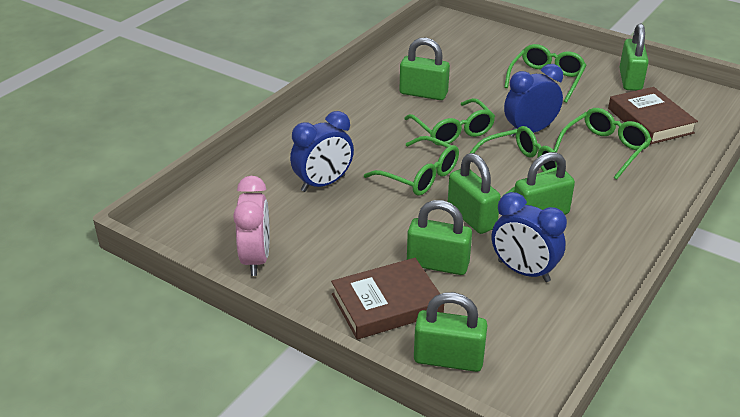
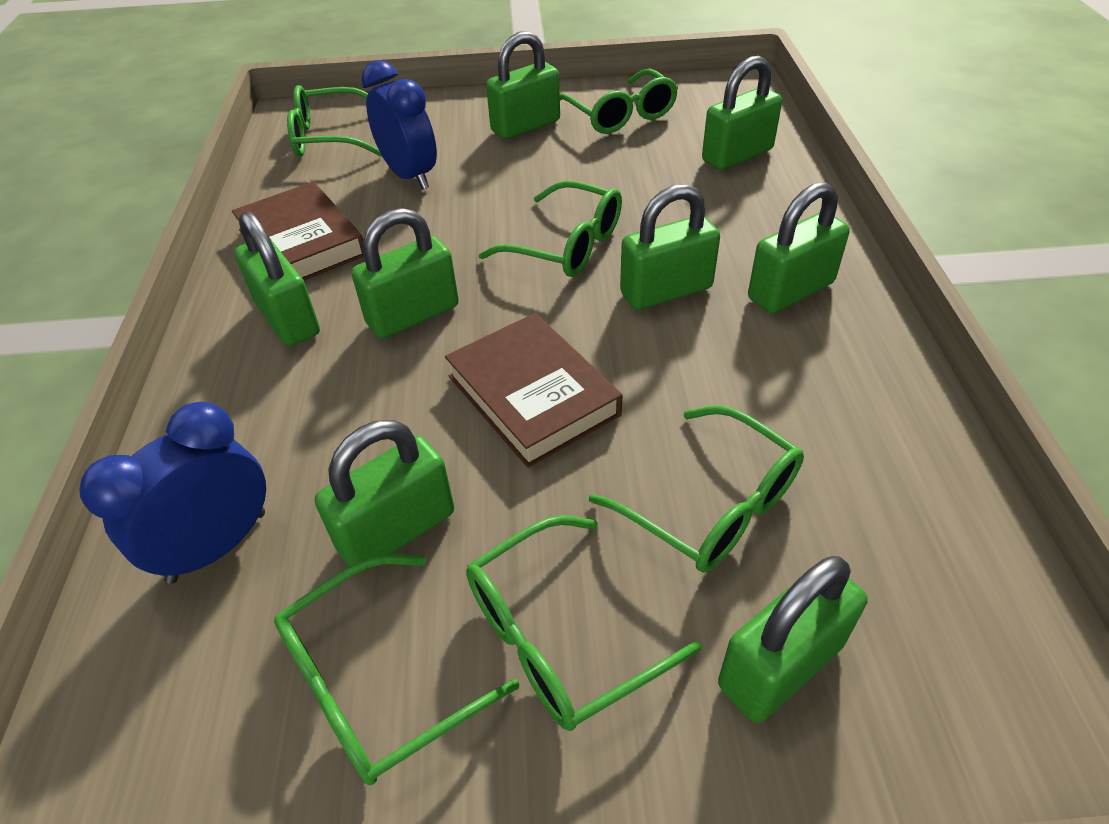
blue clock: 3 -> 2
green glasses: 5 -> 6
green padlock: 6 -> 8
pink clock: 1 -> 0

